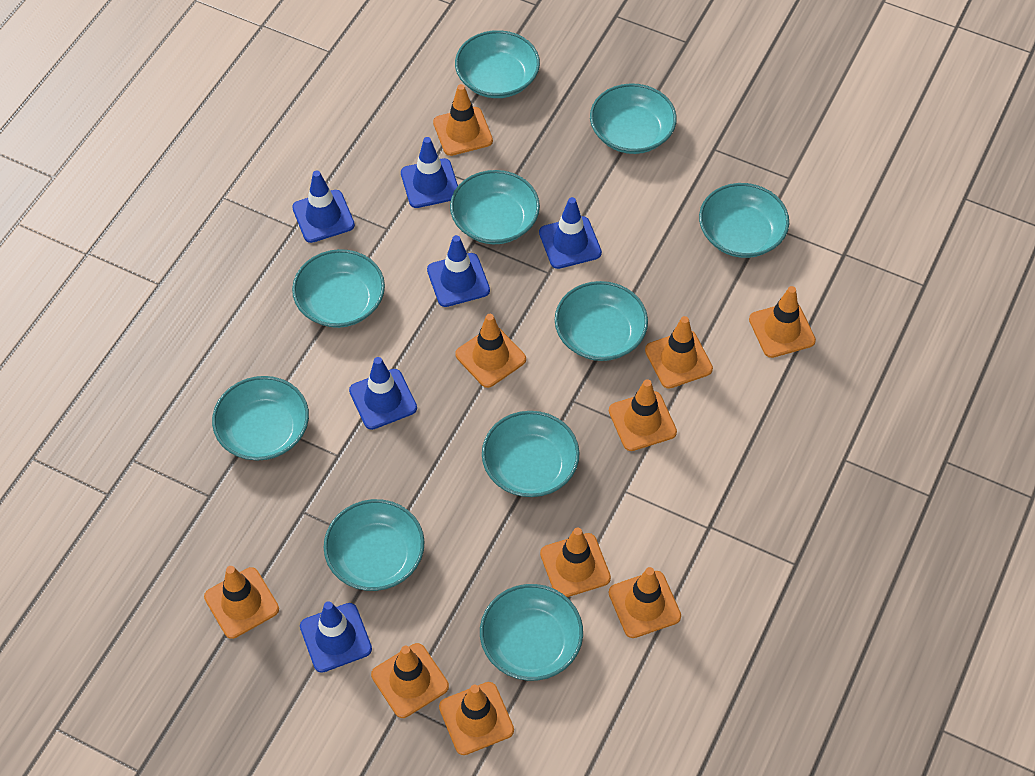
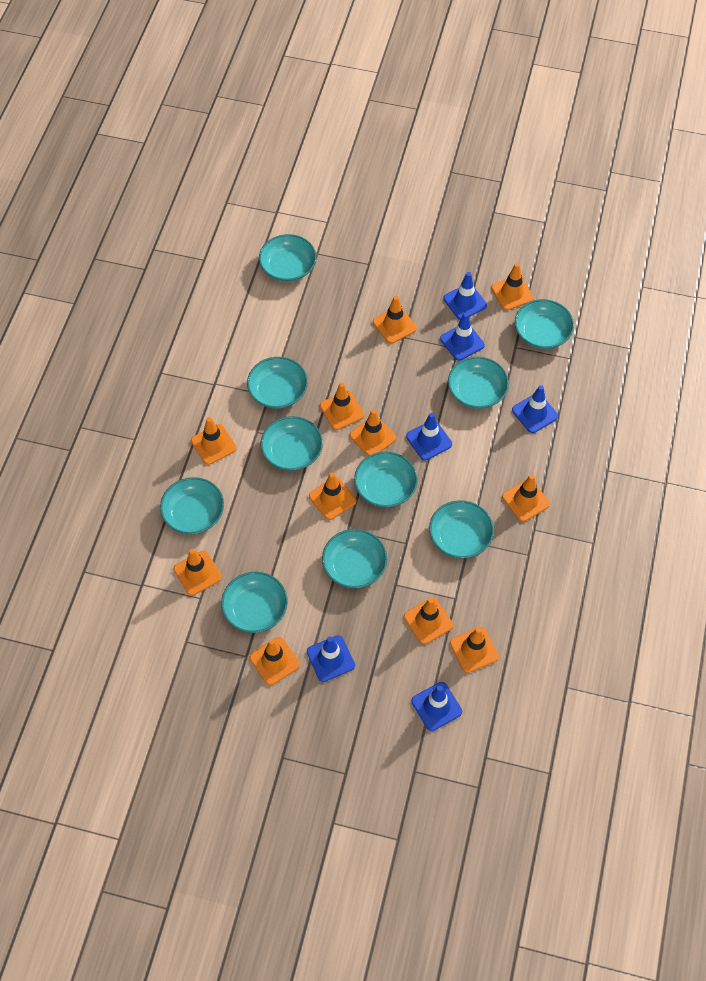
orange traffic cone: 10 -> 11

